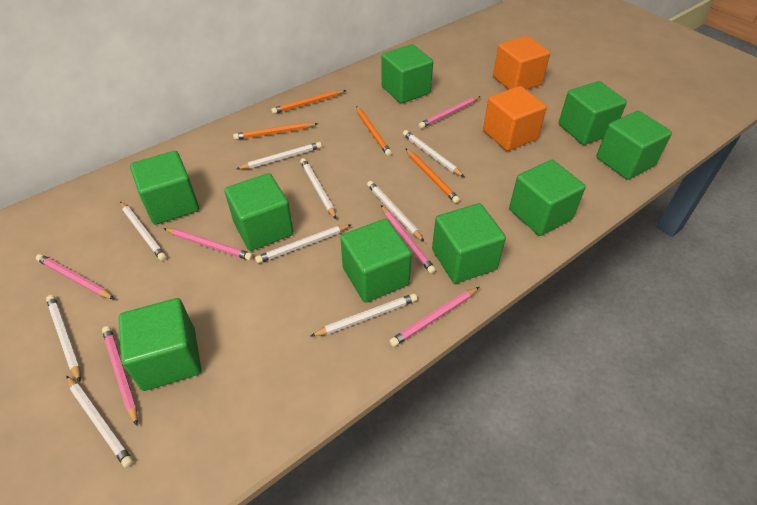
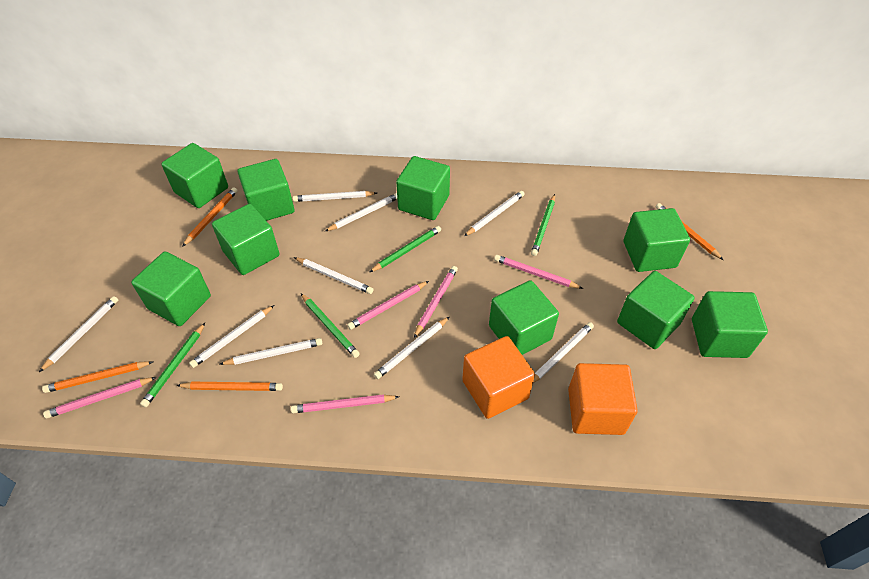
green pencil: 0 -> 4
pink pencil: 6 -> 5

